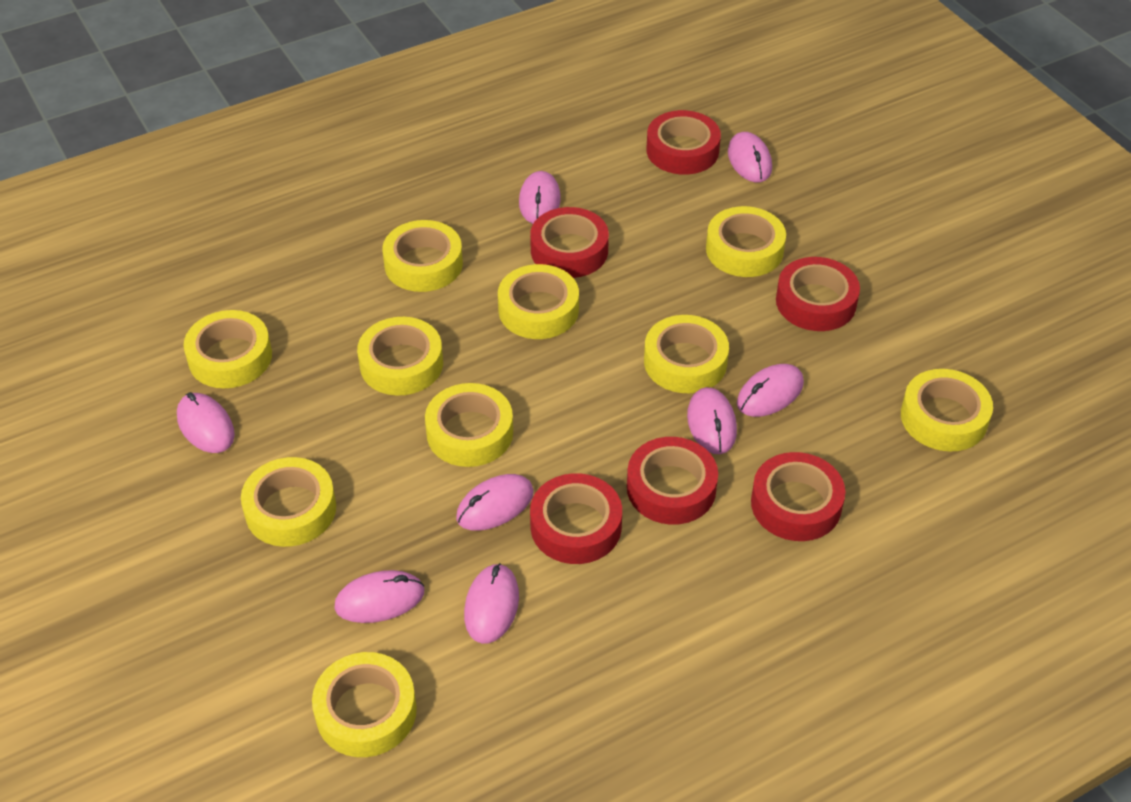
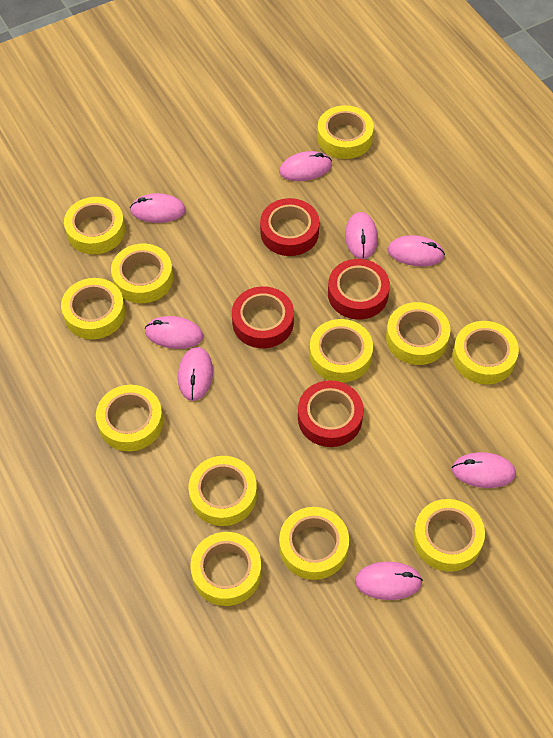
red tape: 6 -> 4
yellow tape: 10 -> 12

